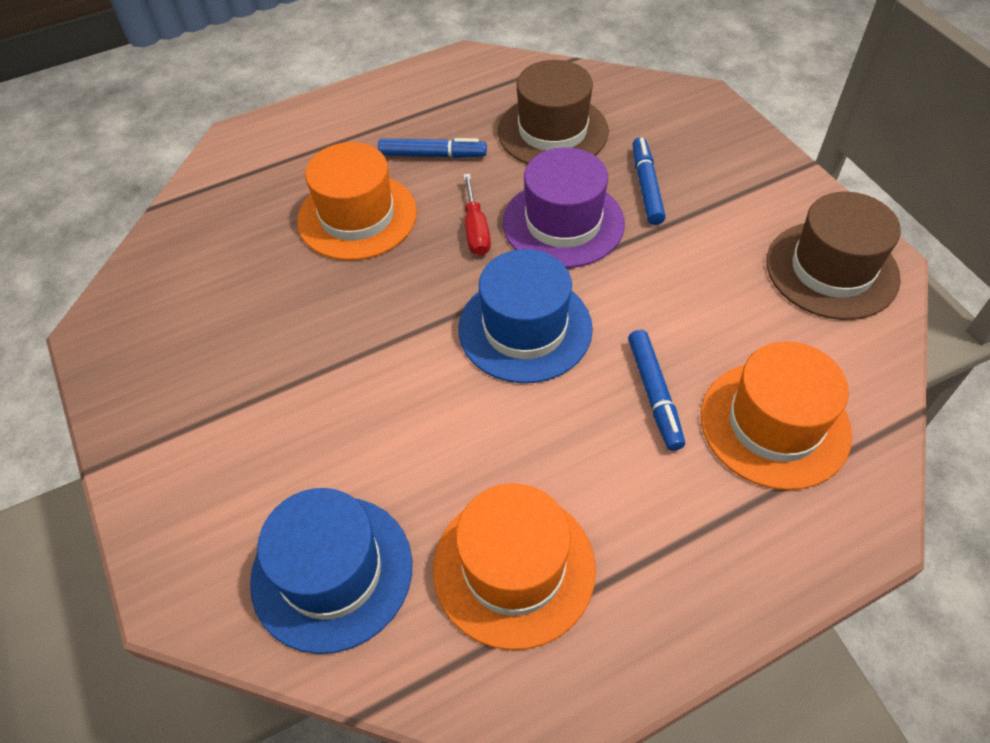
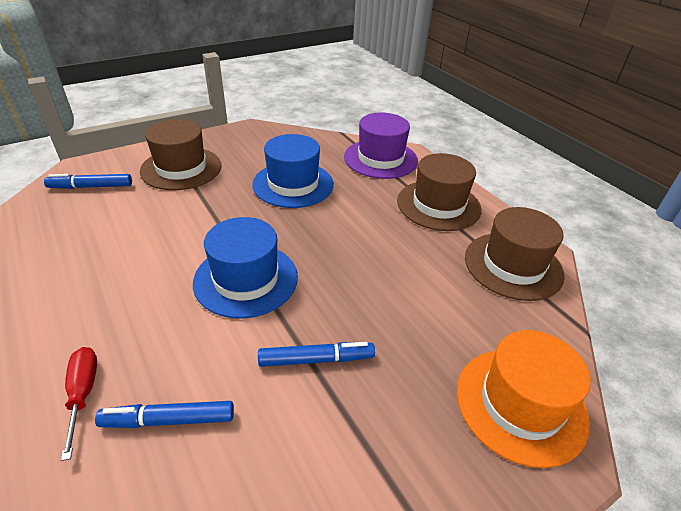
brown hat: 2 -> 3
orange hat: 3 -> 1

